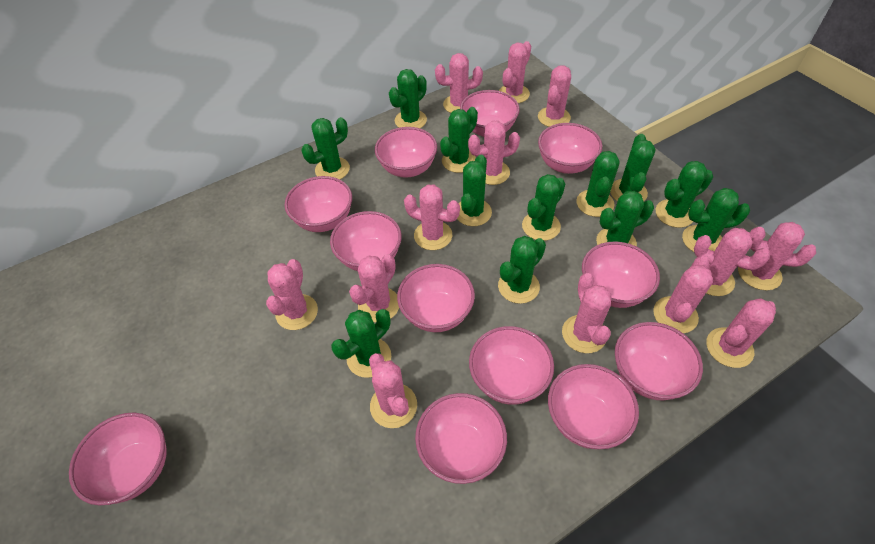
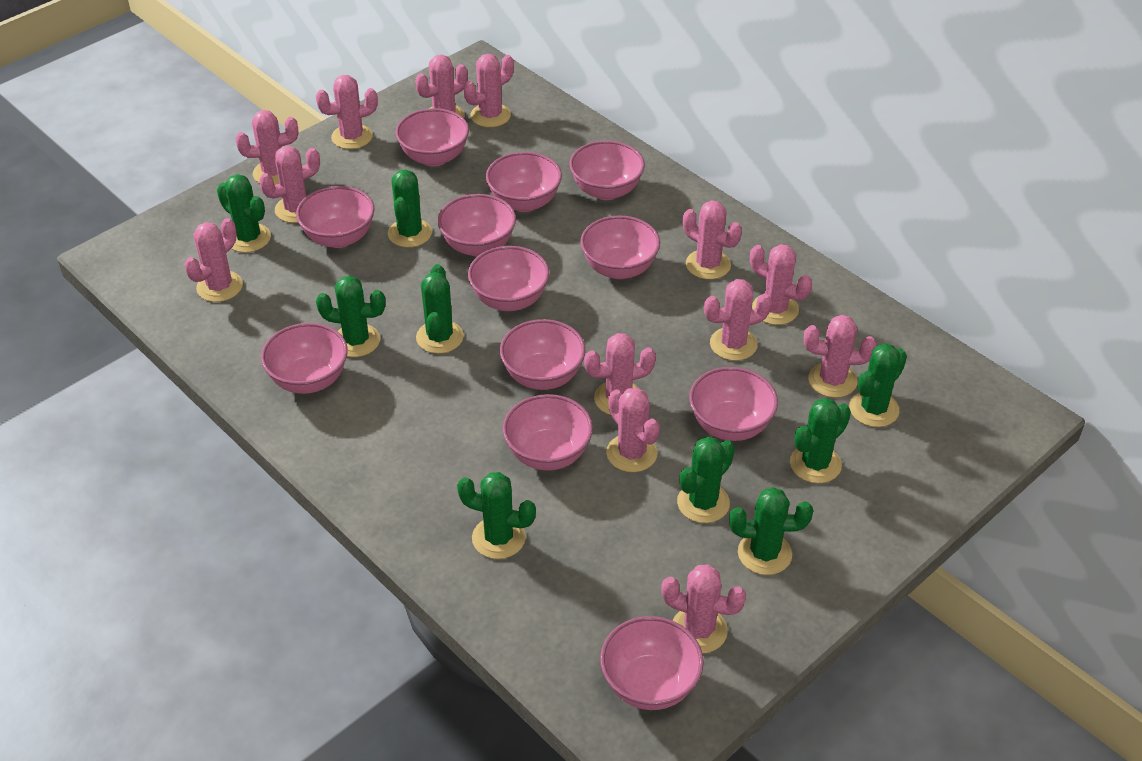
green cactus: 12 -> 9

